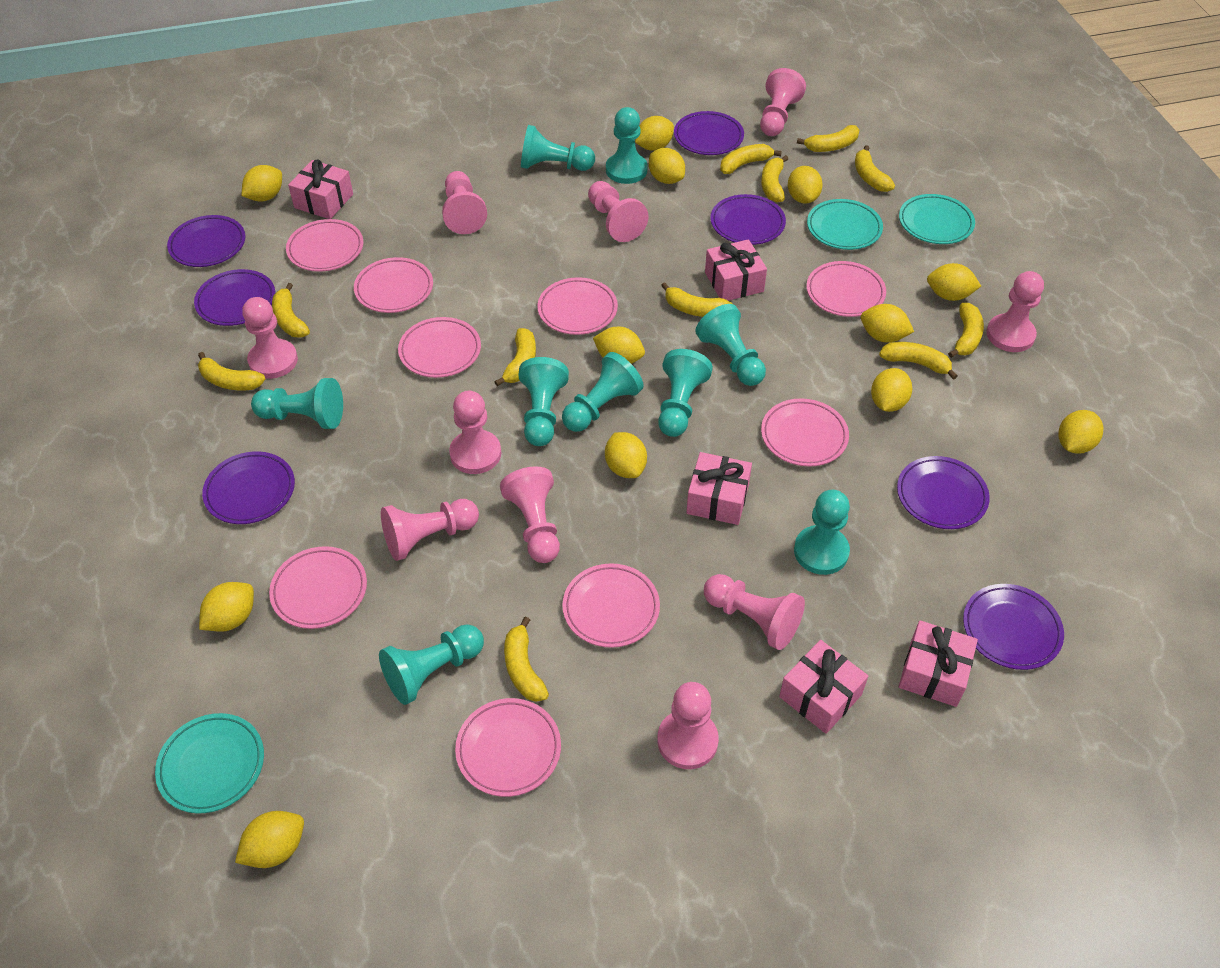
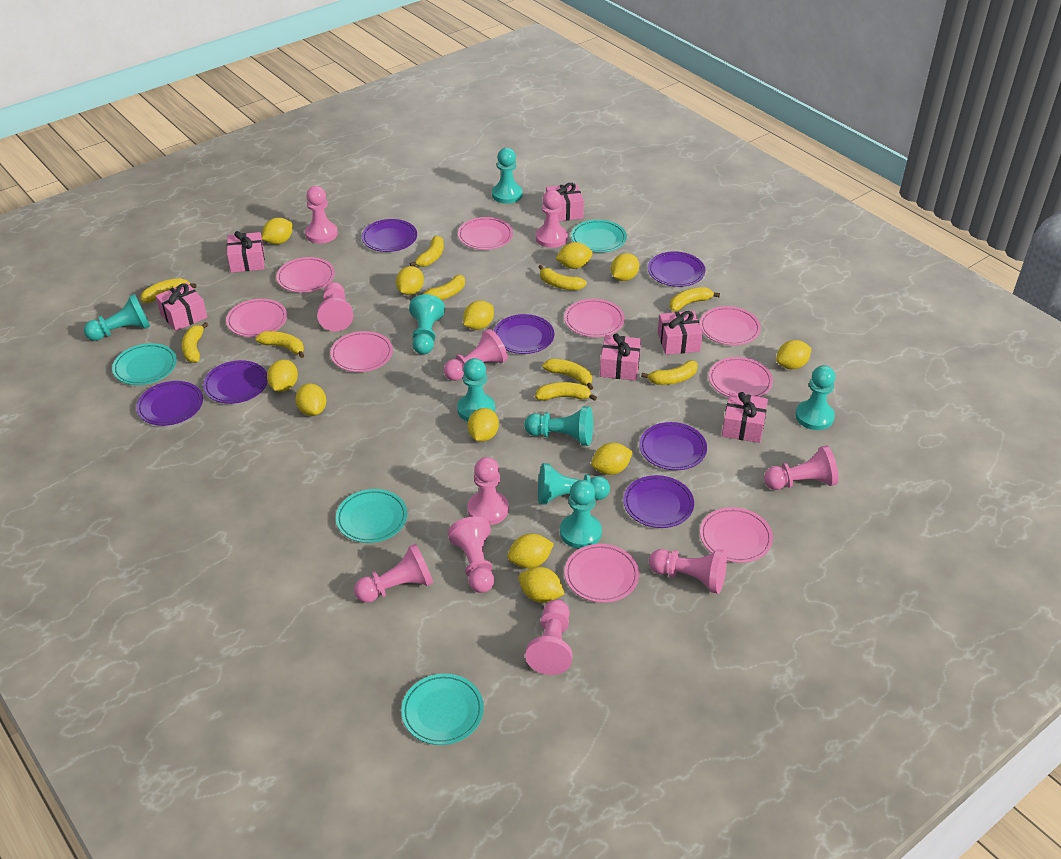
pink gift: 5 -> 6
turquoise pawn: 9 -> 8
turquoise plate: 3 -> 4
yellow banana: 11 -> 10

